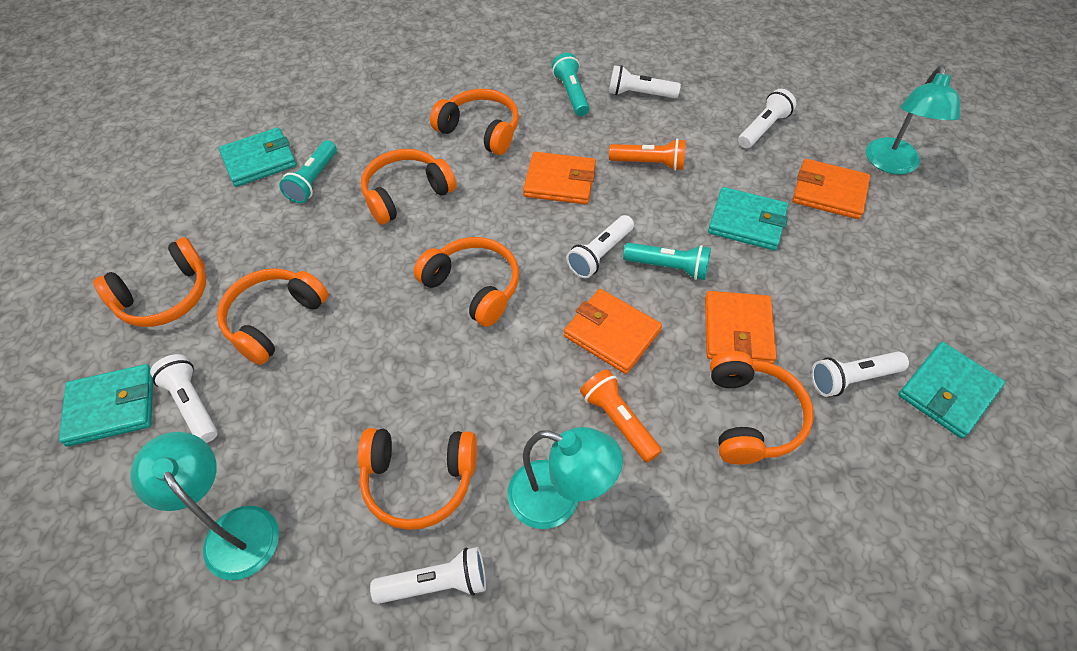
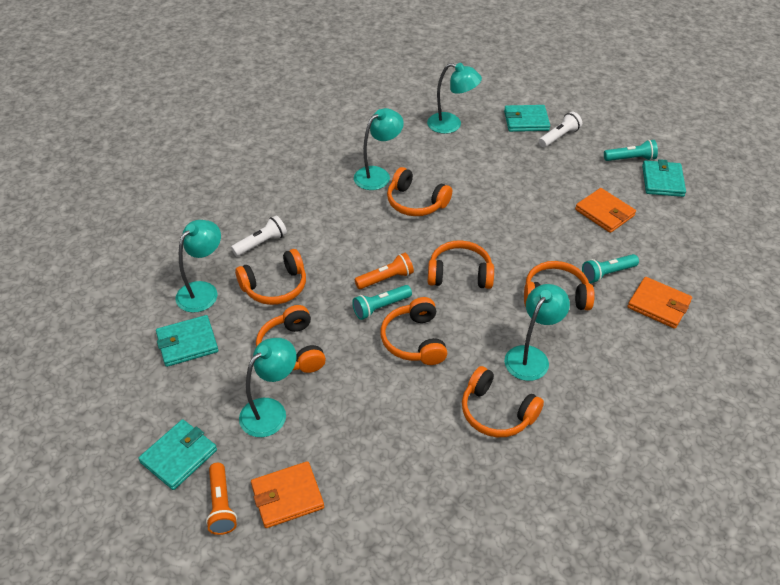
orange wallet: 4 -> 3
turquoise lamp: 3 -> 5
white flashlight: 6 -> 2

